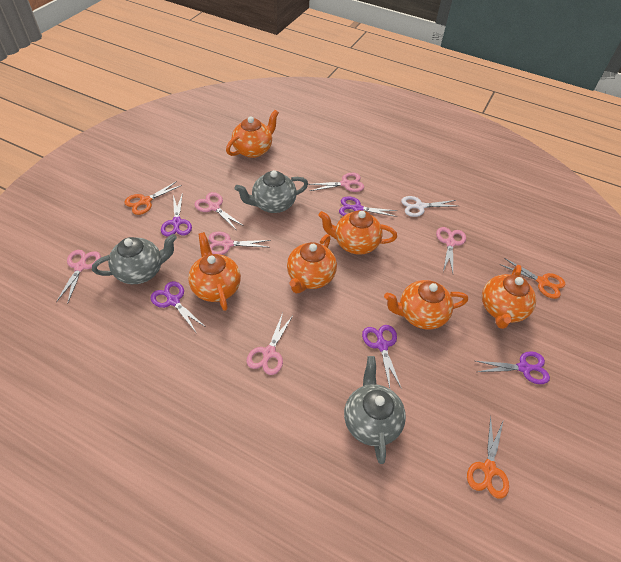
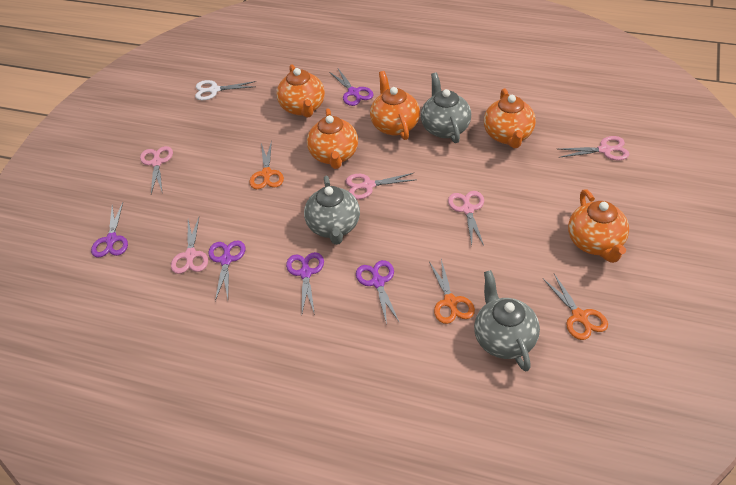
orange teapot: 6 -> 5
pink scissors: 6 -> 5

